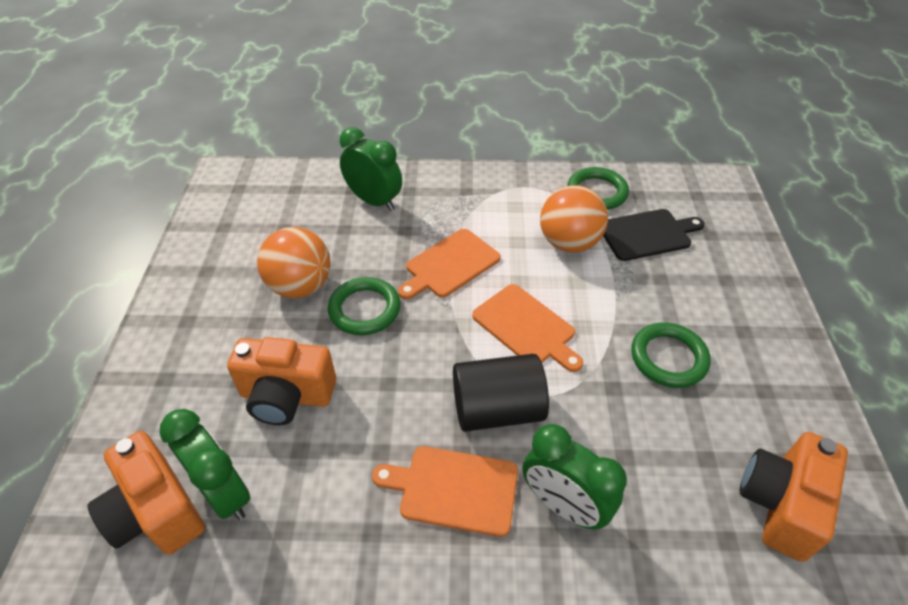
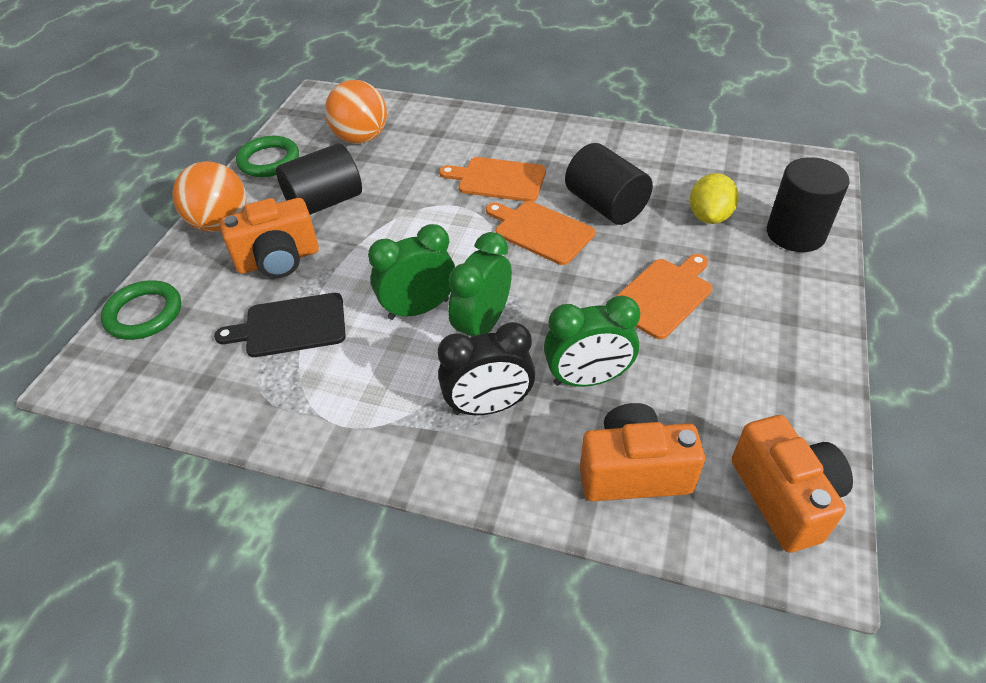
black clock: 0 -> 1
black cylinder: 1 -> 3
green ring: 3 -> 2
yellow lemon: 0 -> 1

